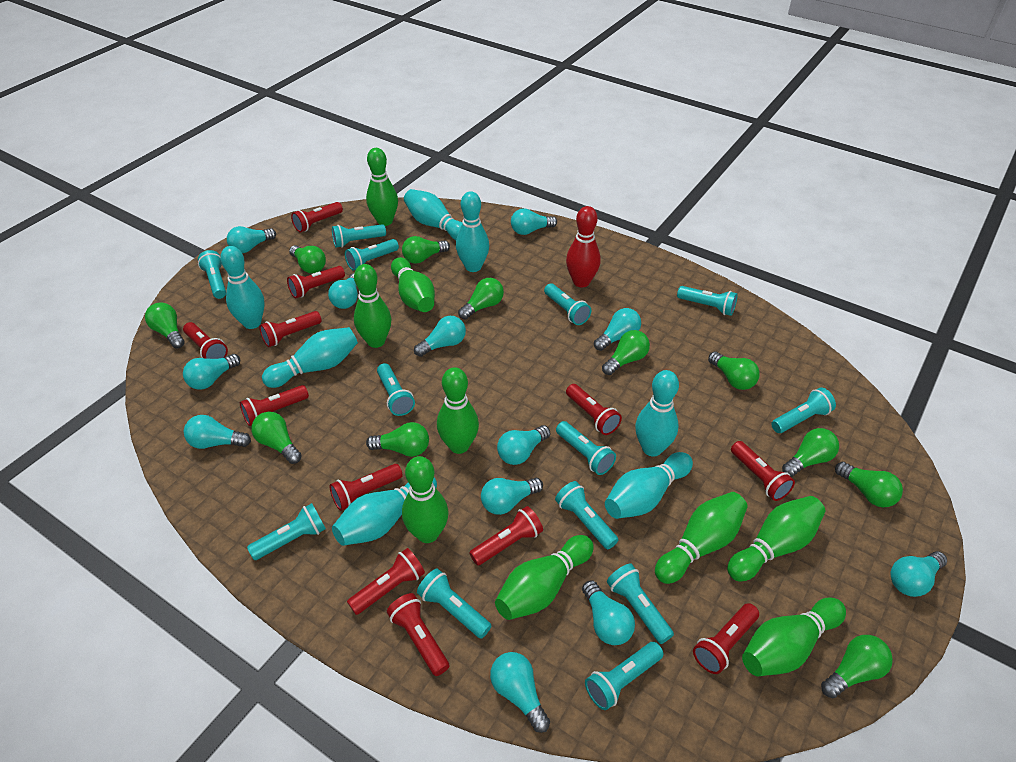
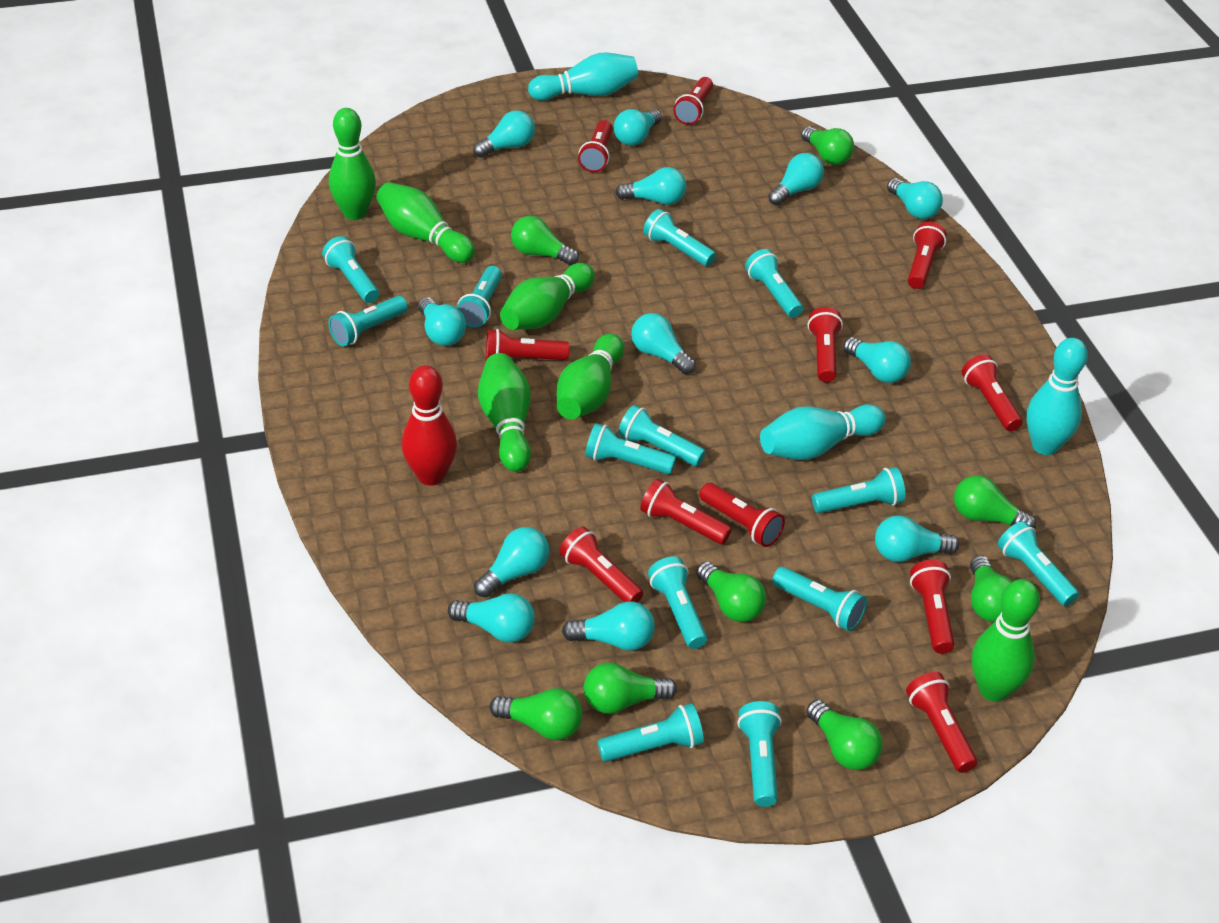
green bowling pin: 9 -> 6
green light bulb: 11 -> 8
red flashlight: 12 -> 11
turquoise bowling pin: 7 -> 3

